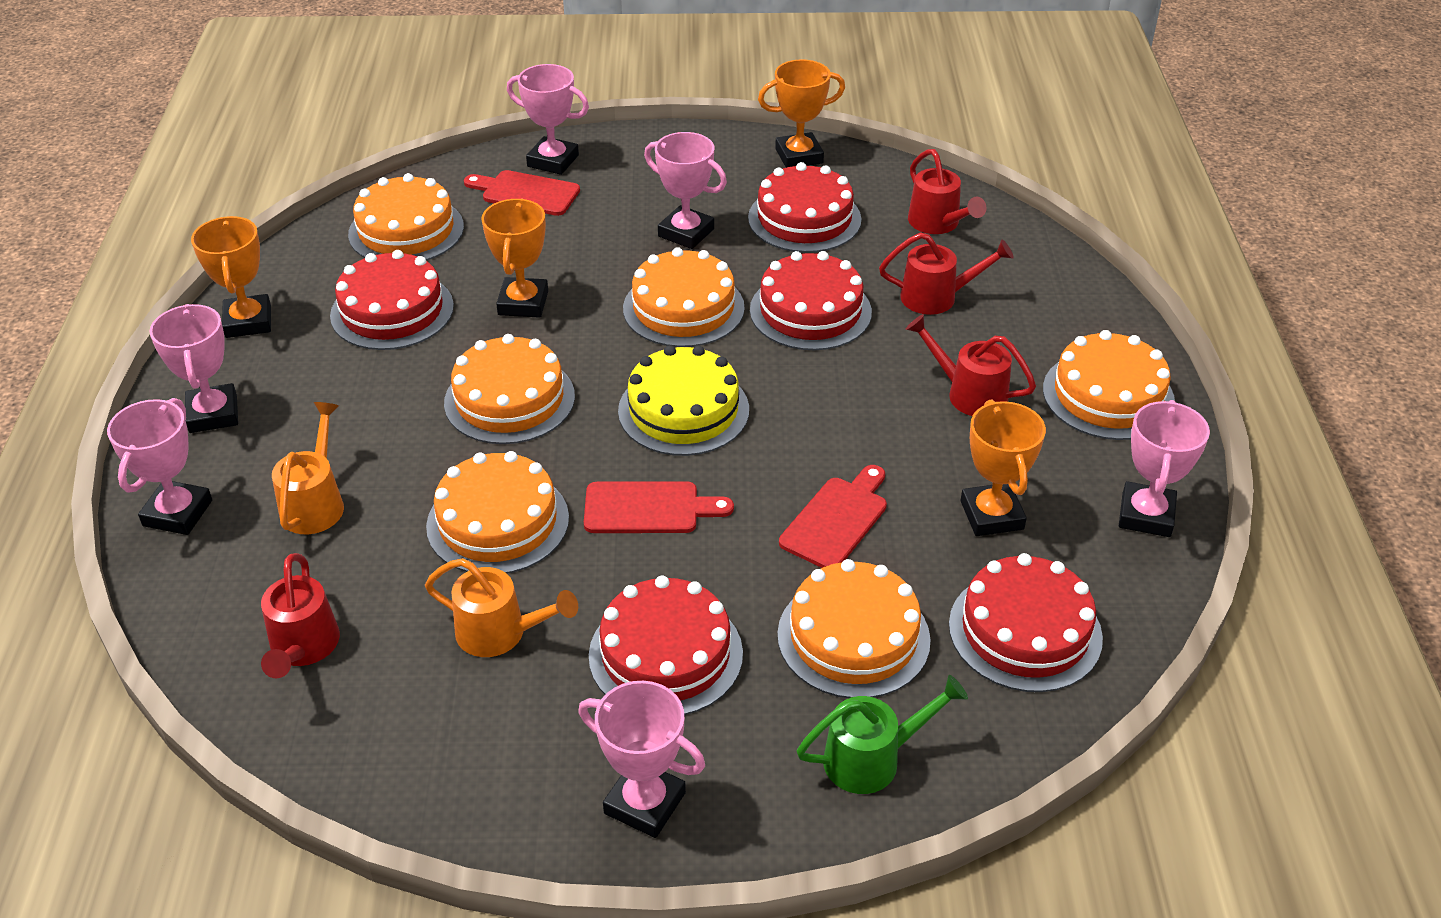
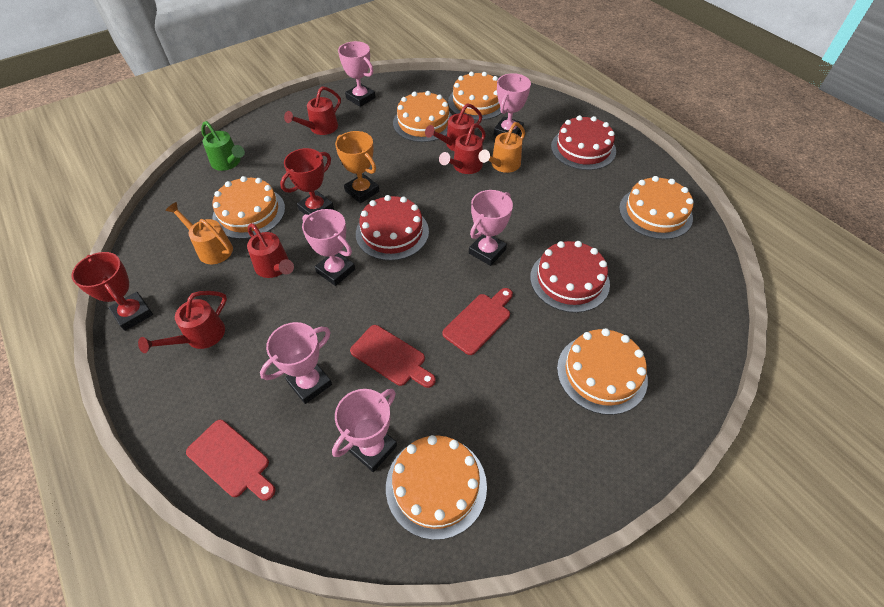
orange trophy: 4 -> 1
red cake: 5 -> 3
red trophy: 0 -> 2
red watering can: 4 -> 5
yellow cake: 1 -> 0

